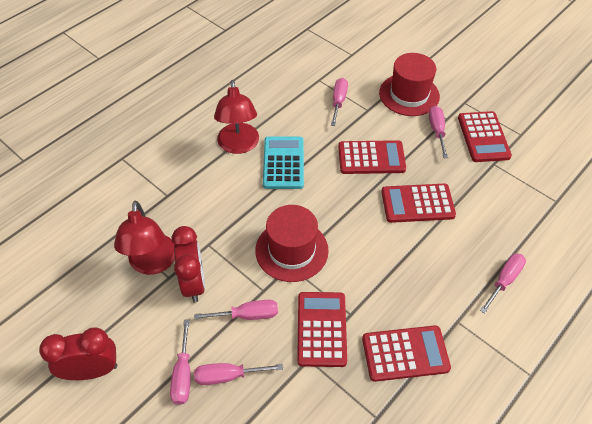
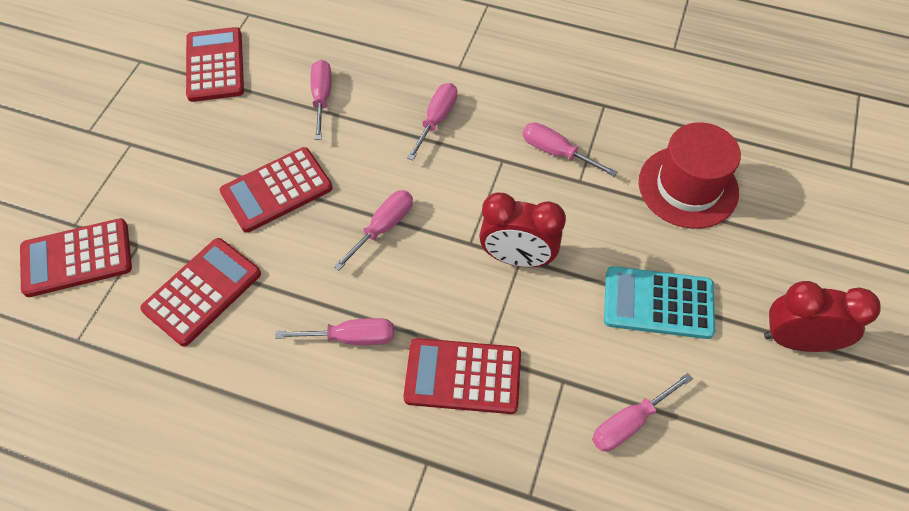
red hat: 2 -> 1
red lamp: 2 -> 0

